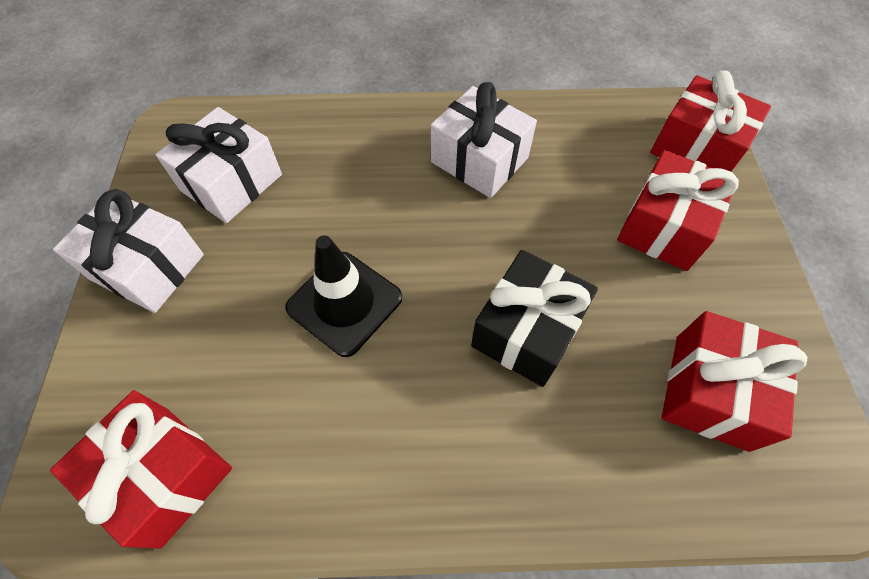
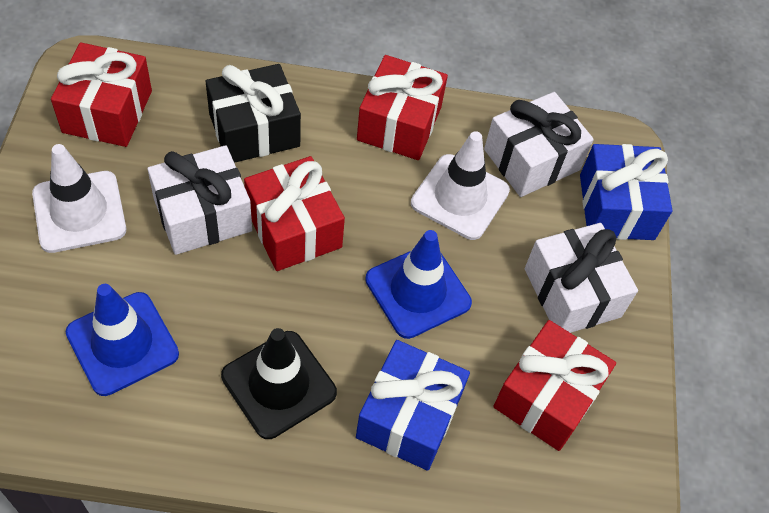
blue gift: 0 -> 2
blue traffic cone: 0 -> 2
white traffic cone: 0 -> 2

